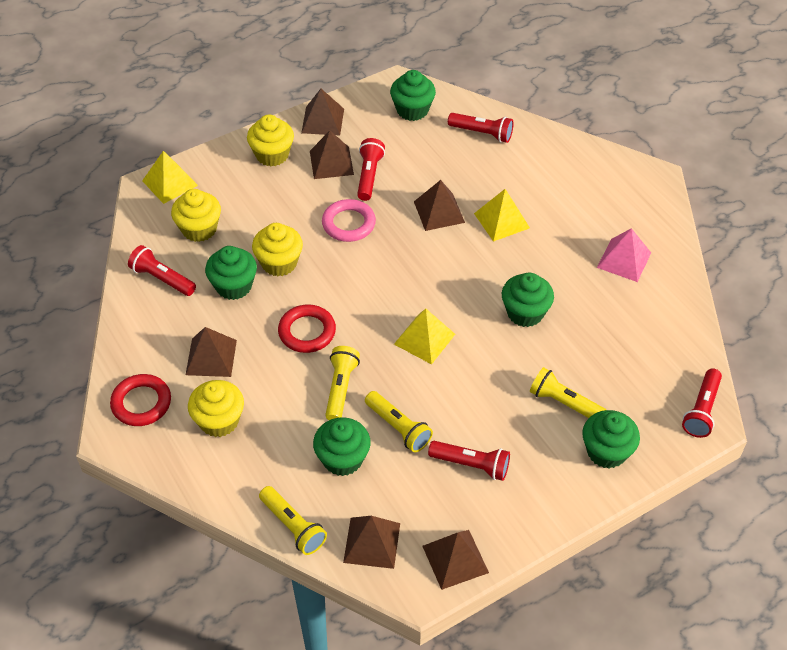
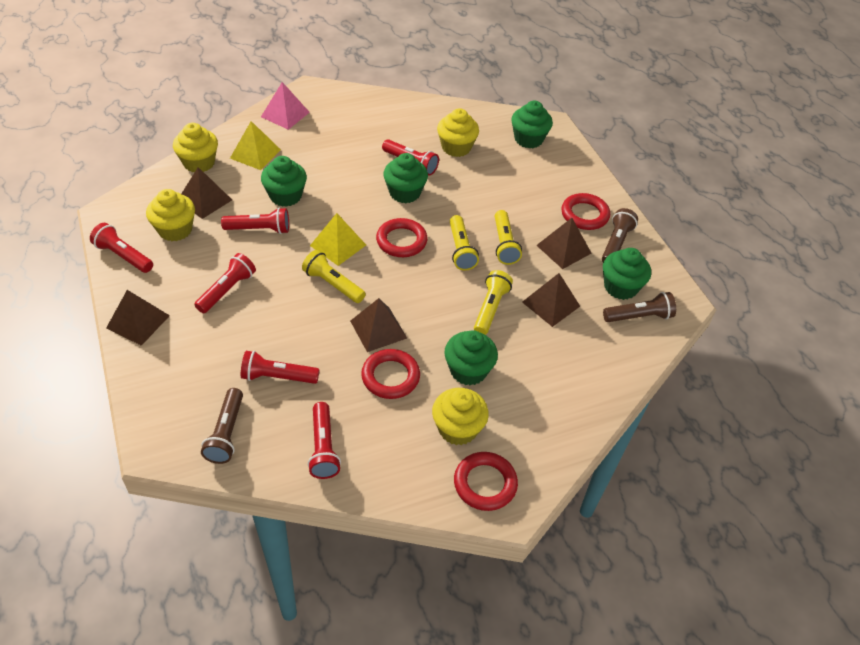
brown flashlight: 0 -> 3
brown pyramid: 6 -> 5
pink ring: 1 -> 0
red flashlight: 5 -> 6
red ring: 2 -> 4
yellow pyramid: 3 -> 2

